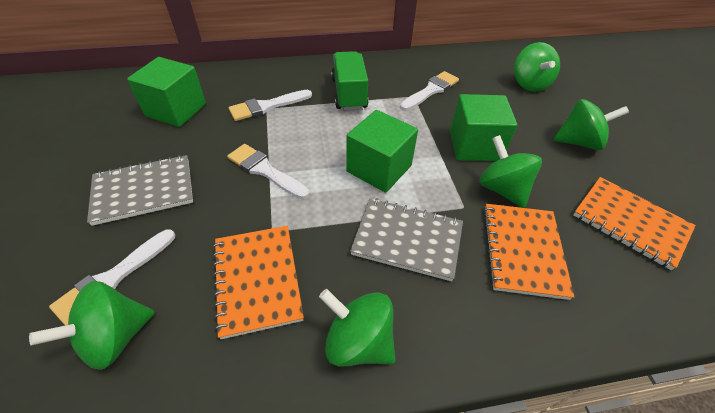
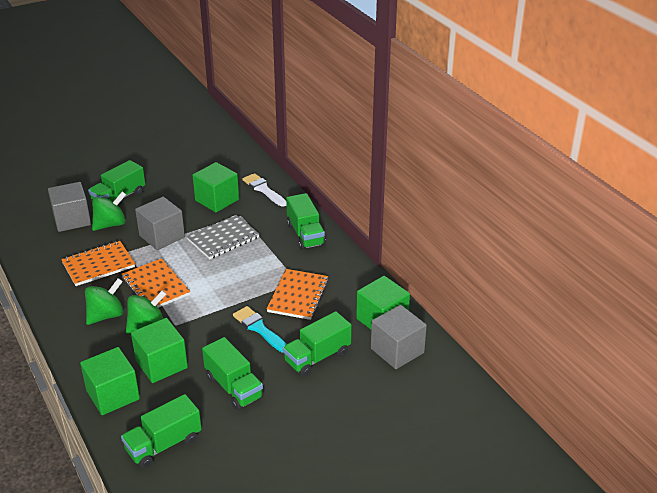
green cube: 3 -> 4
green spinning top: 5 -> 3
green truck: 1 -> 5
grey cube: 0 -> 3
grey notebook: 2 -> 1
turquoise brush: 0 -> 1
white brush: 4 -> 1

